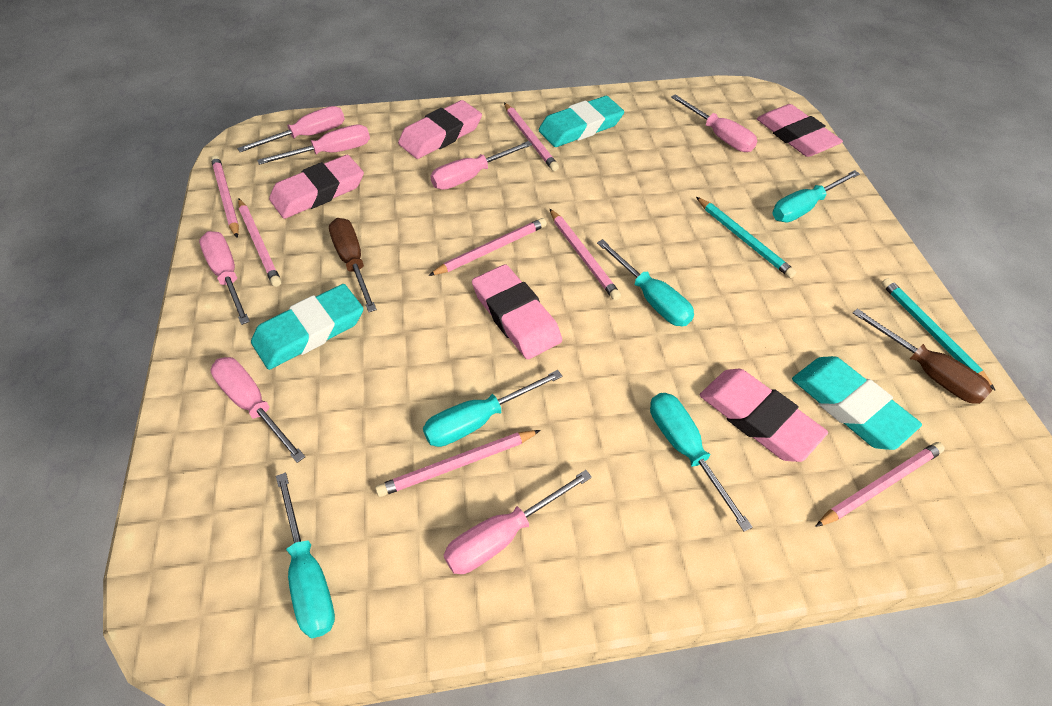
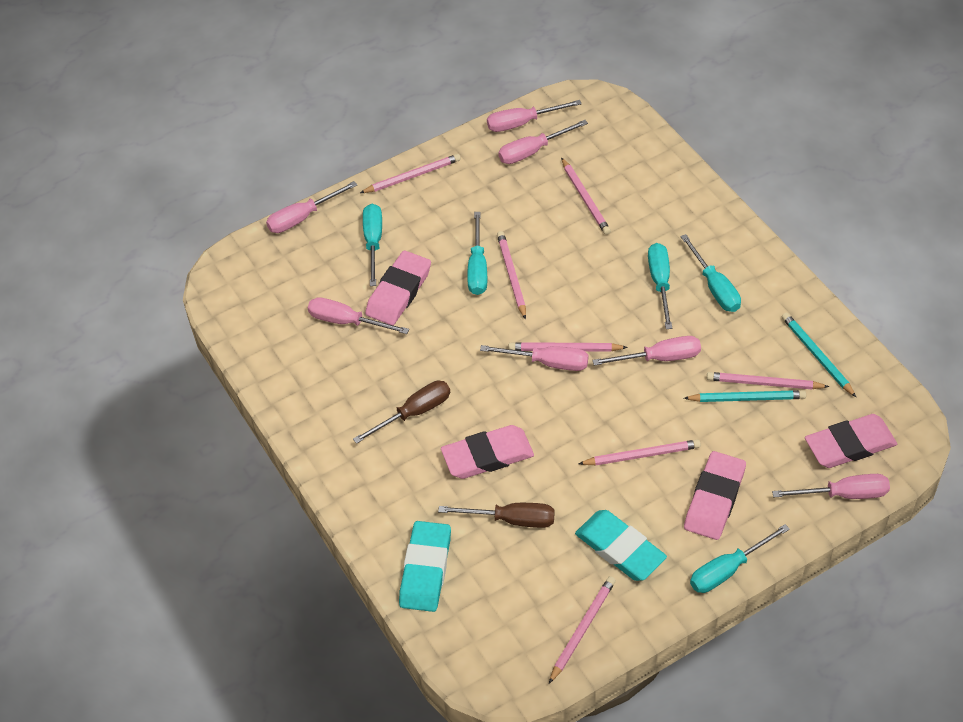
pink eraser: 5 -> 4
turquoise eraser: 3 -> 2

